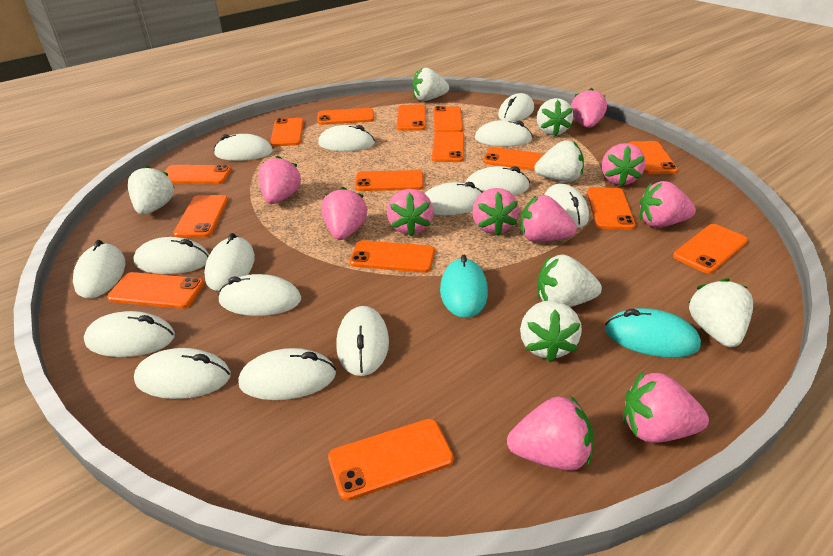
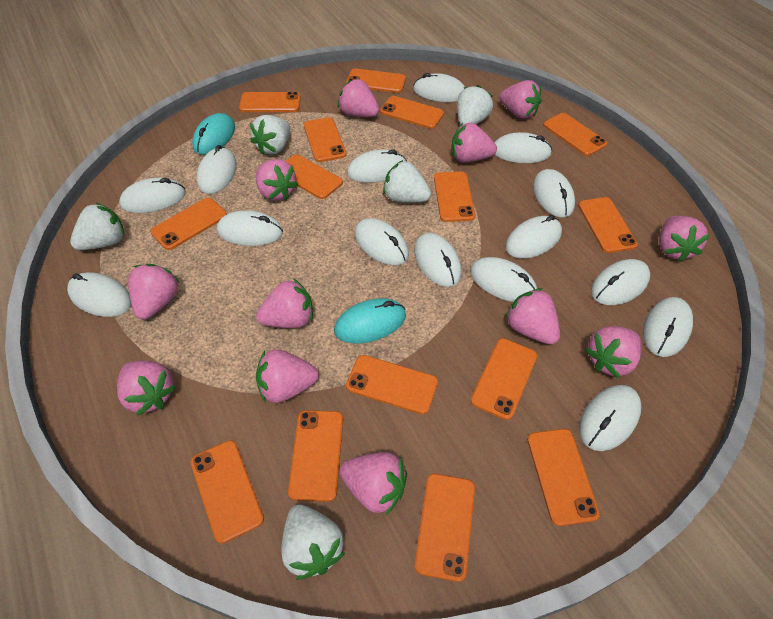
pink strawberry: 10 -> 12
white strawberry: 7 -> 5

